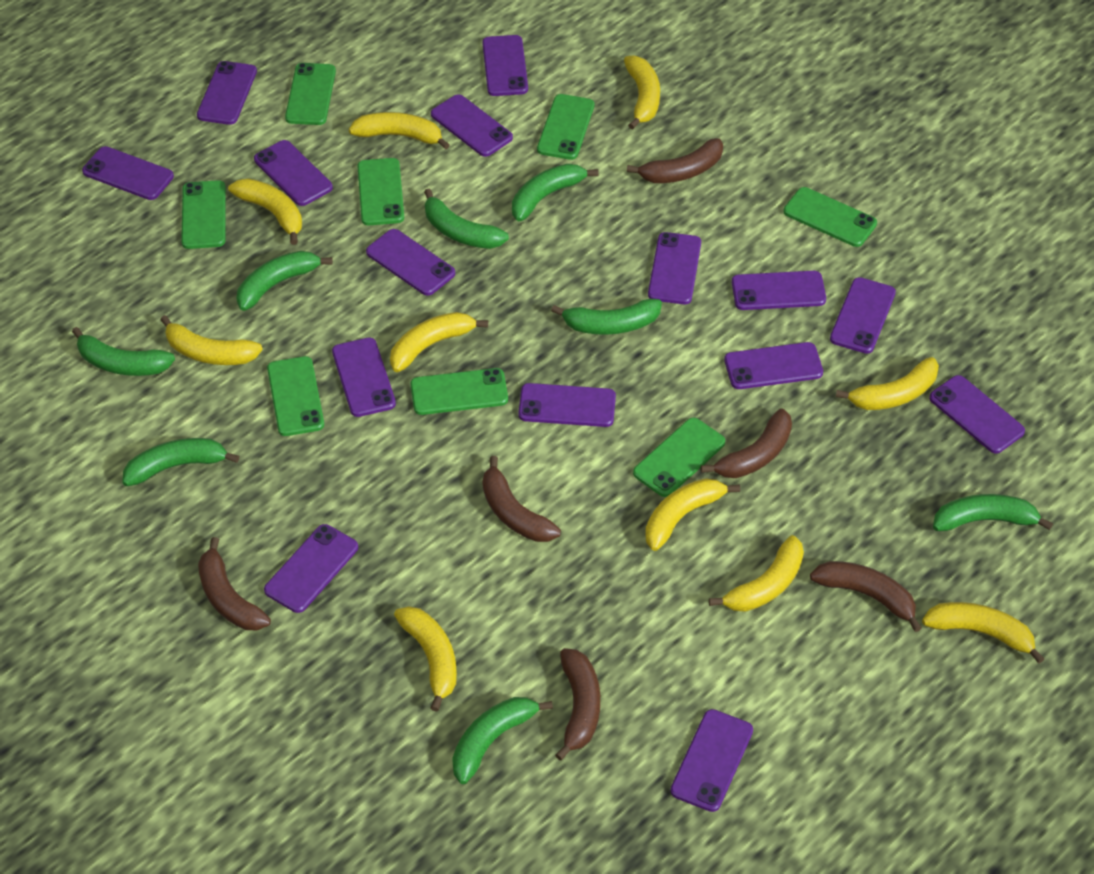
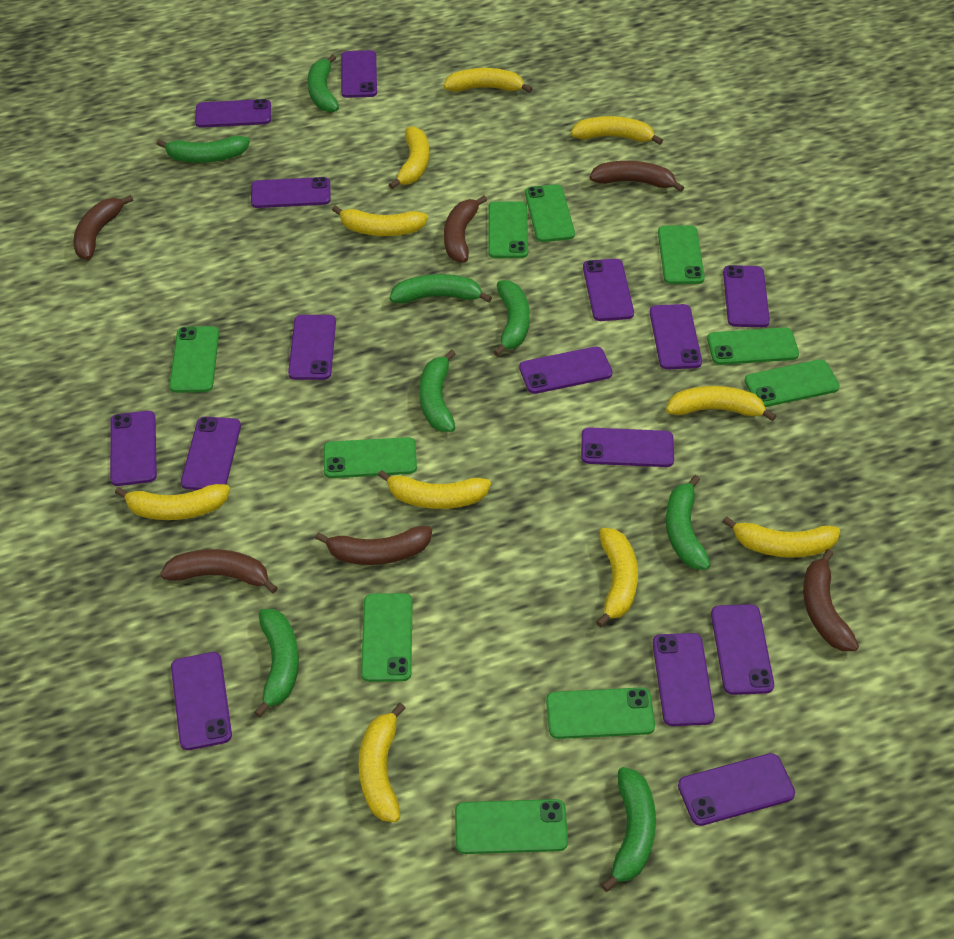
green phone: 8 -> 10

